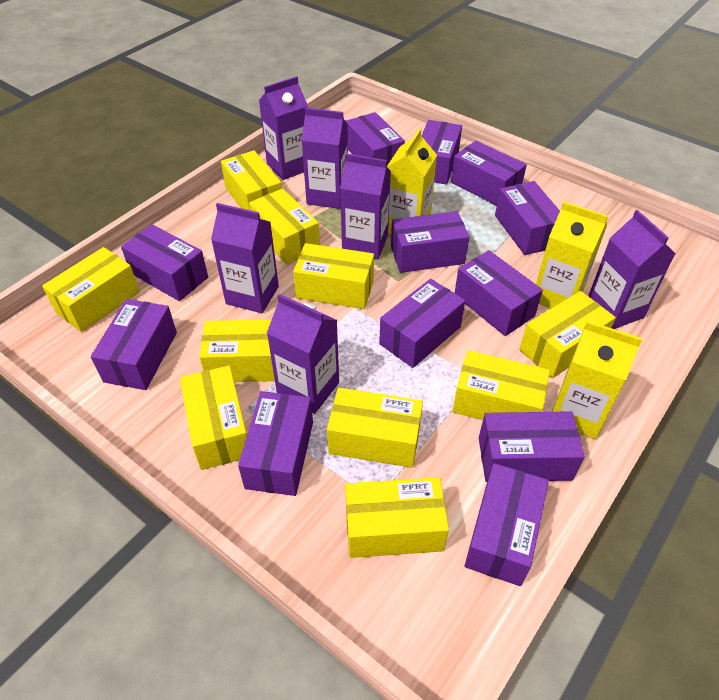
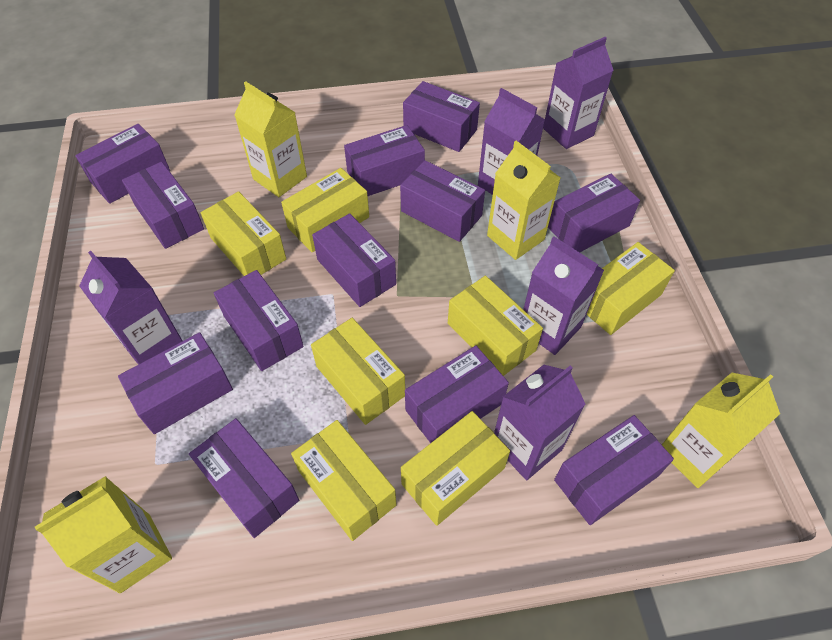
purple carton: 6 -> 5
yellow box: 10 -> 7
yellow carton: 3 -> 4

